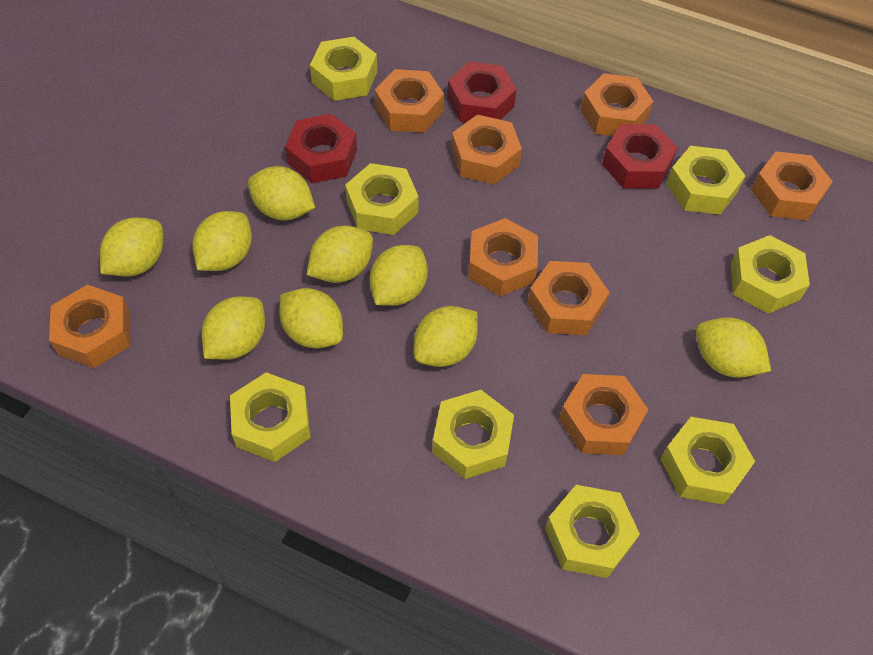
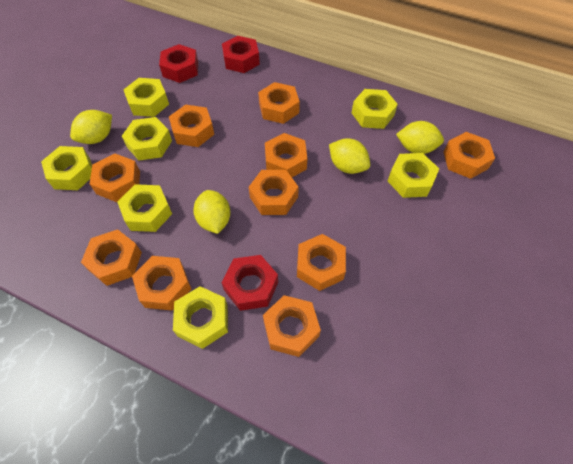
orange nut: 8 -> 10
yellow lemon: 9 -> 4
yellow nut: 8 -> 7

